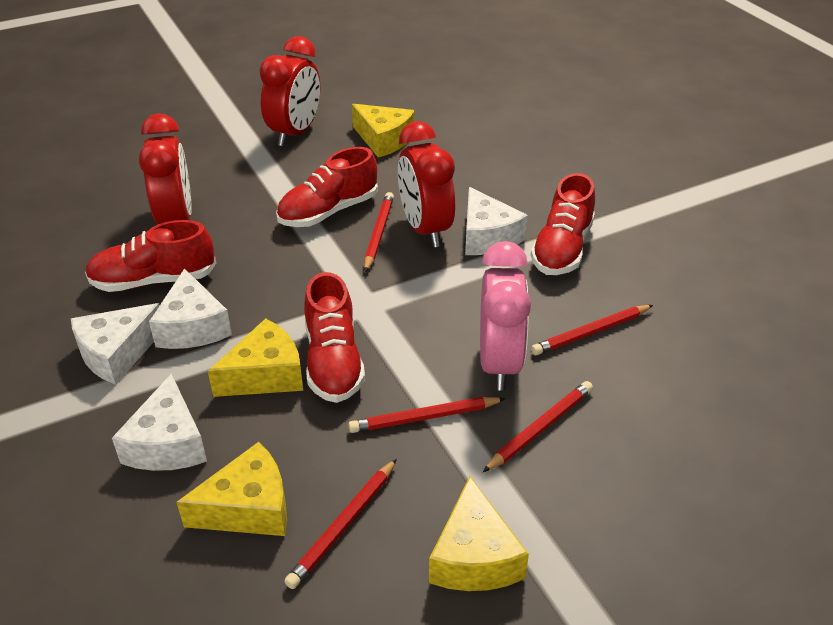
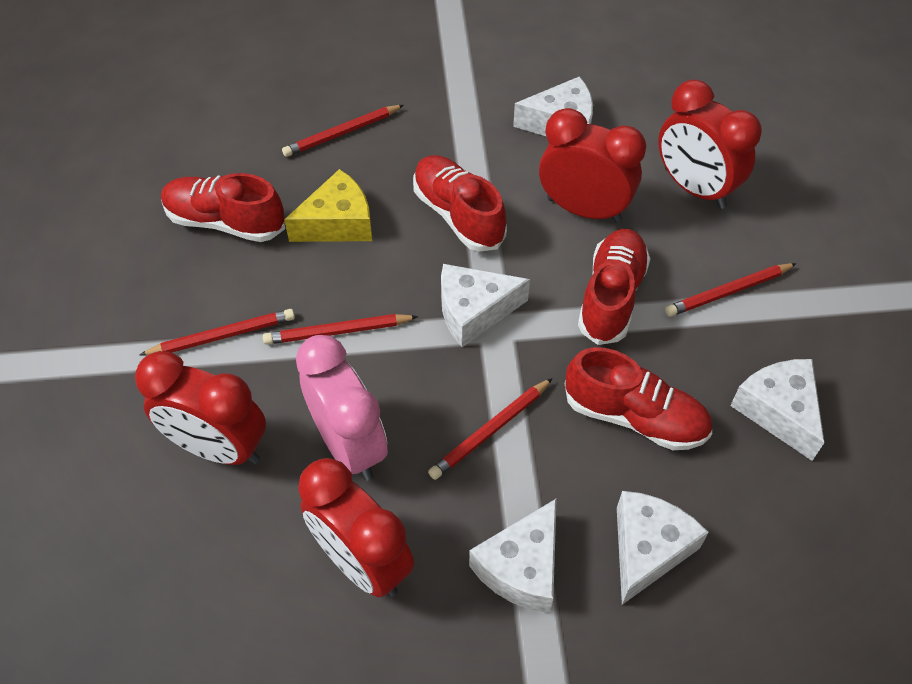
red clock: 3 -> 4
white cheese: 4 -> 5
yellow cheese: 4 -> 1

